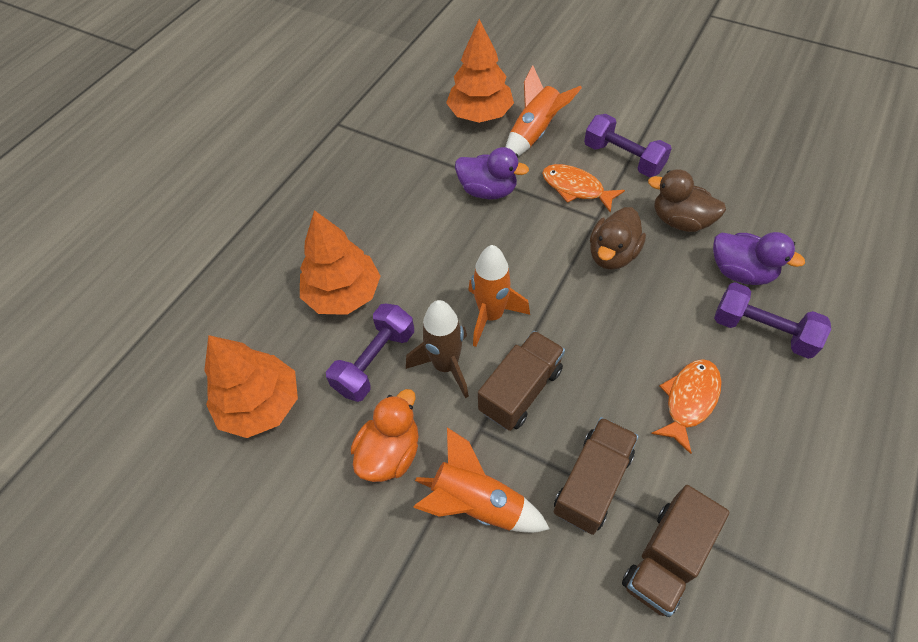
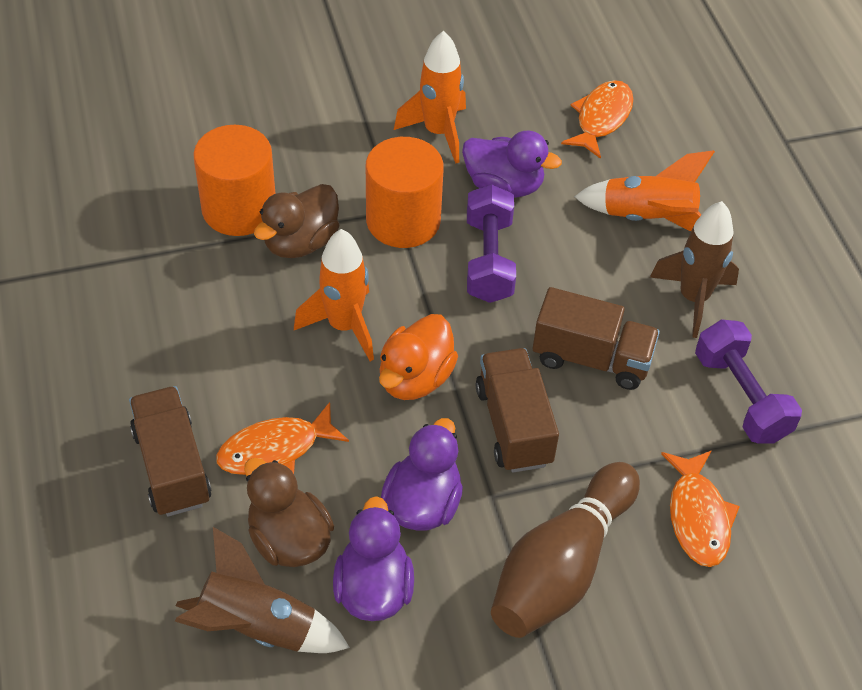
brown bowling pin: 0 -> 1
brown rocket: 1 -> 2
orange cylinder: 0 -> 2
orange fish: 2 -> 3
orange tree: 3 -> 0
purple duck: 2 -> 3
purple dumbbell: 3 -> 2

